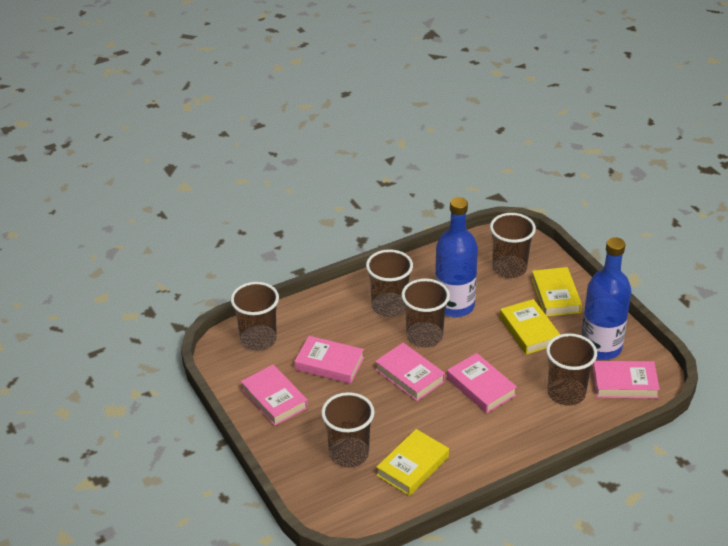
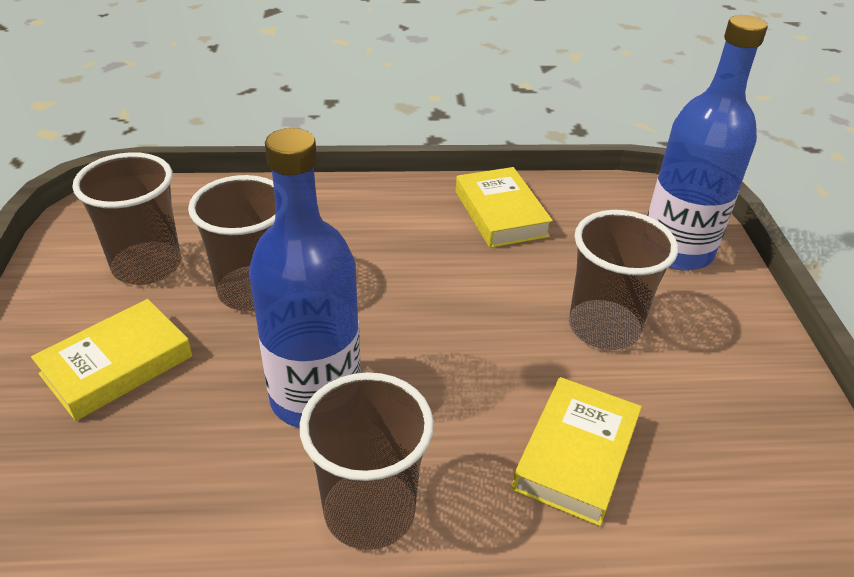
brown cup: 6 -> 4
pink book: 5 -> 0

